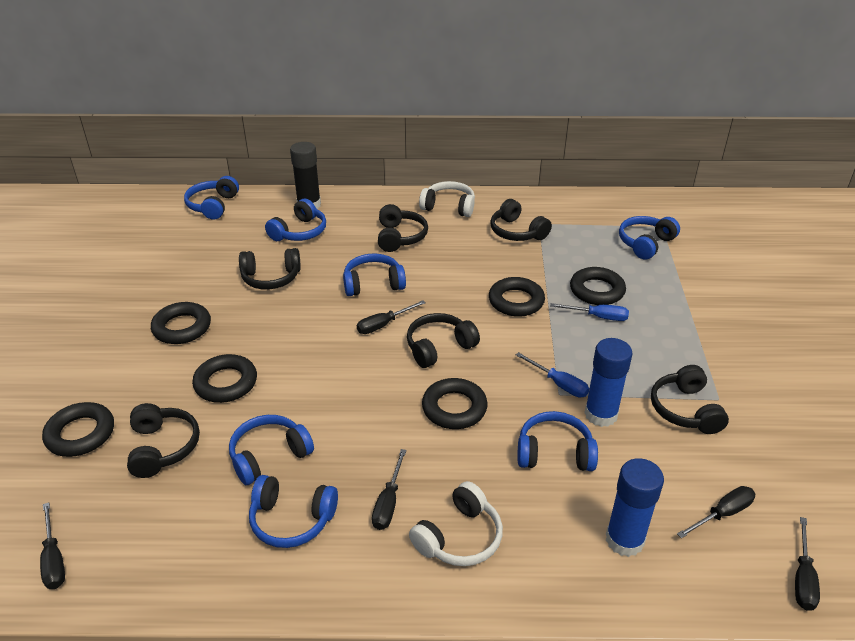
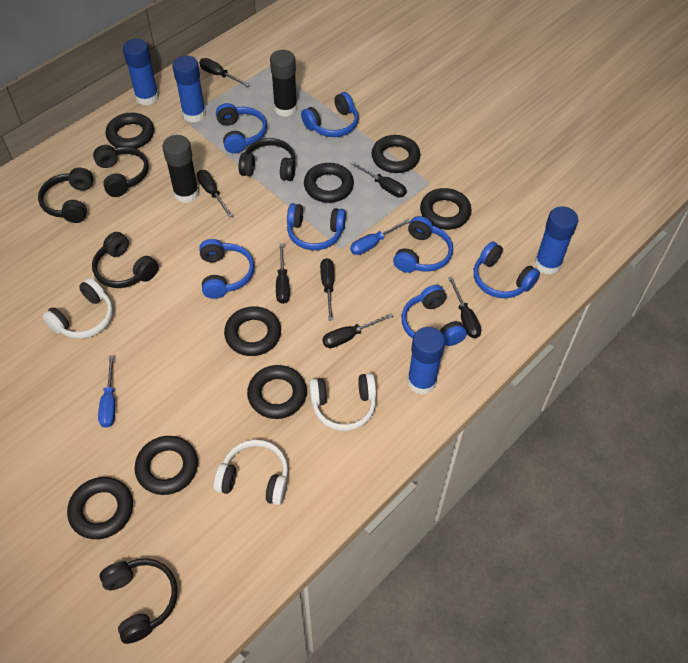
black glue stick: 1 -> 2
black headphones: 6 -> 5
black ring: 6 -> 8
black screwdriver: 5 -> 7
blue glue stick: 2 -> 4
white headphones: 2 -> 3

